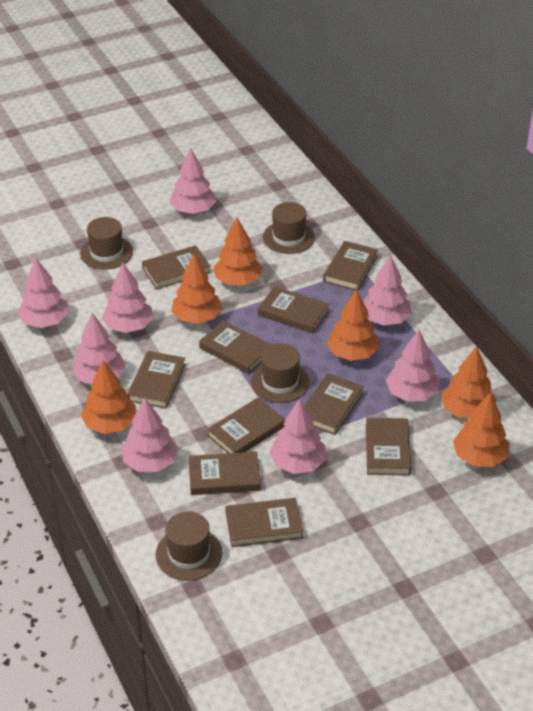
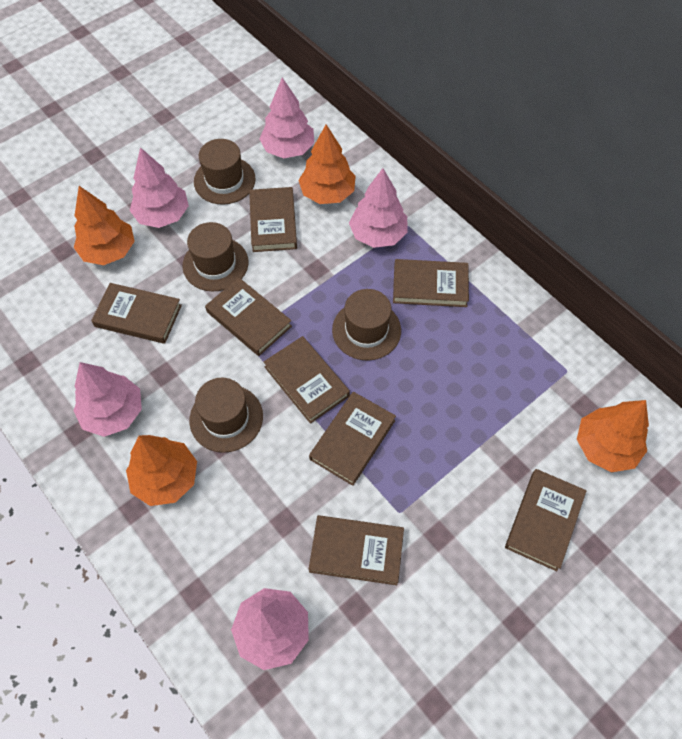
brown book: 10 -> 8
orange tree: 6 -> 4
pink tree: 8 -> 5

